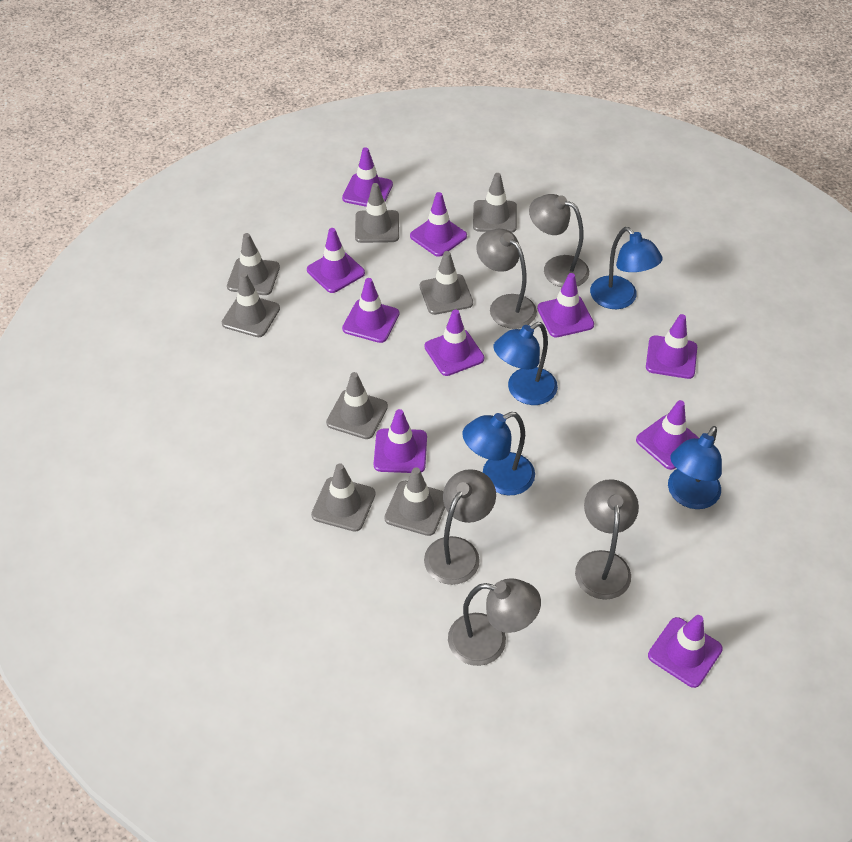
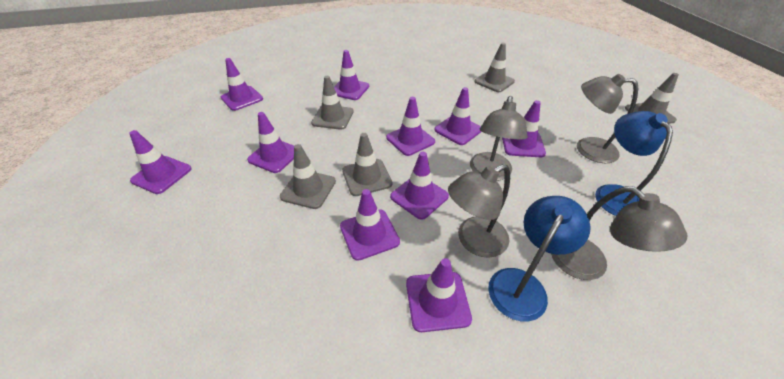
blue lamp: 4 -> 2
grey lamp: 5 -> 4
grey traffic cone: 8 -> 5

